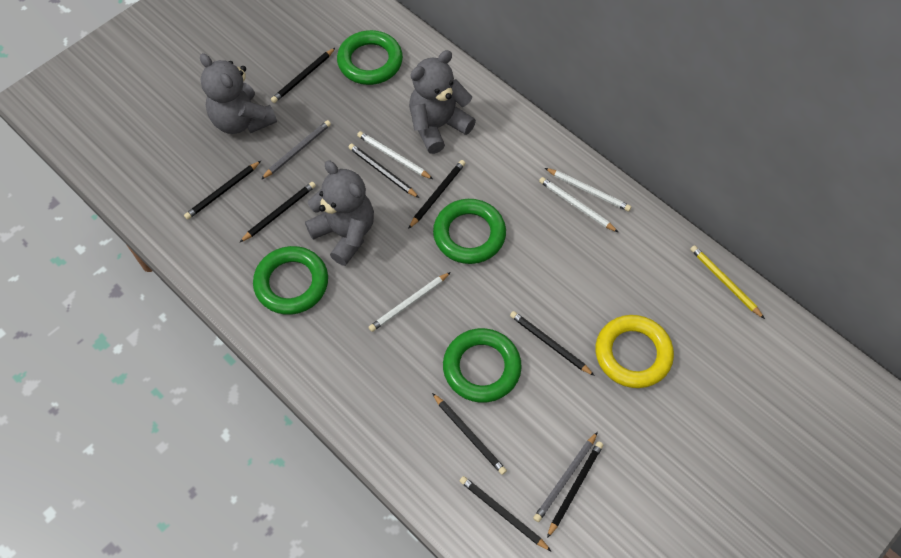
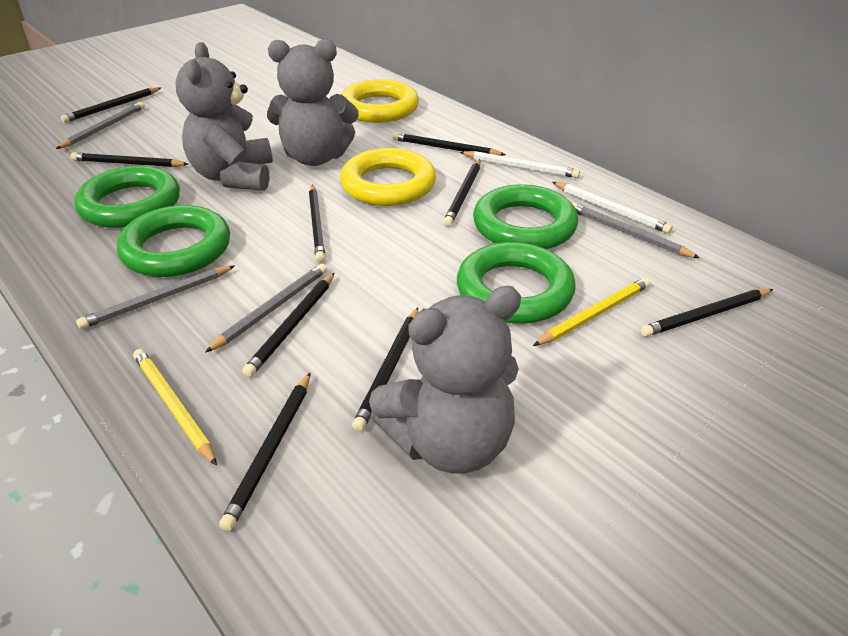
grey pencil: 2 -> 4
white pencil: 4 -> 2
yellow pencil: 1 -> 2
yellow ring: 1 -> 2

